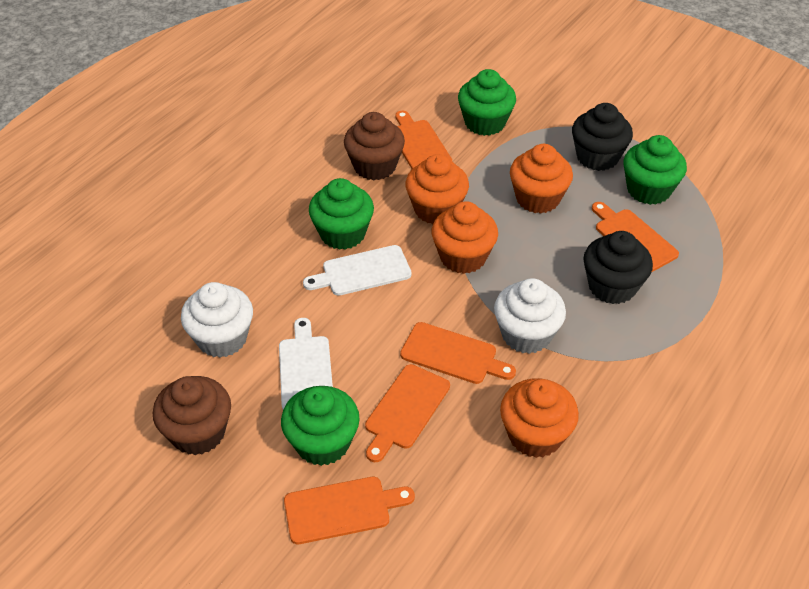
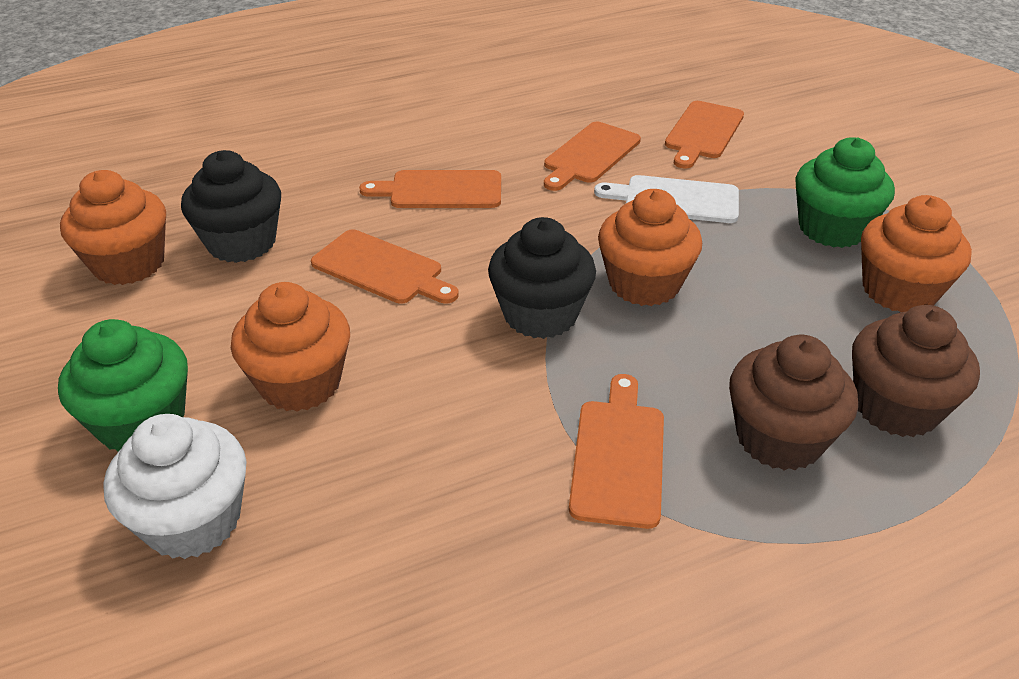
green cupcake: 4 -> 2
white cupcake: 2 -> 1
white cutting board: 2 -> 1

